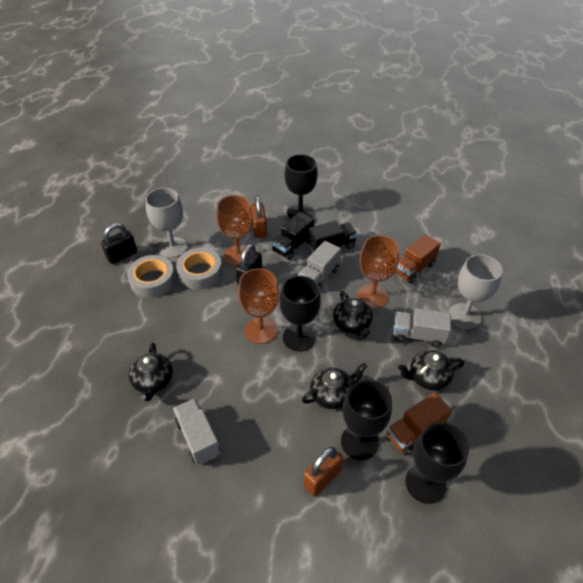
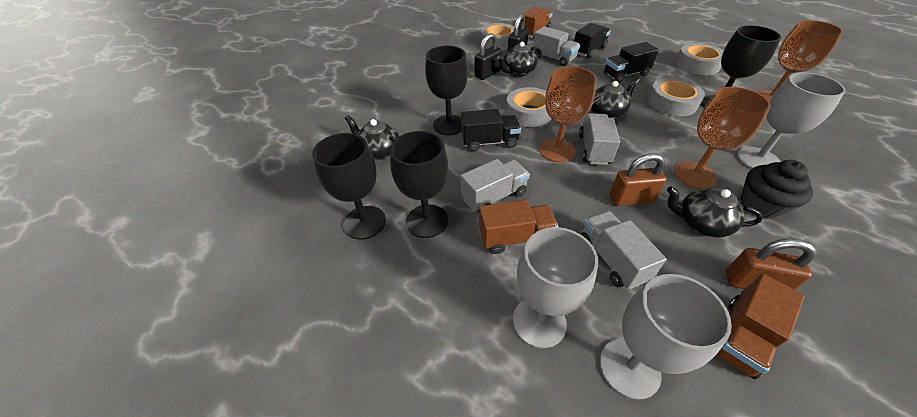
black cupcake: 0 -> 1
black truck: 2 -> 3
brown truck: 2 -> 3
grey goblet: 2 -> 3
grey tape: 2 -> 4
grey truck: 3 -> 4

